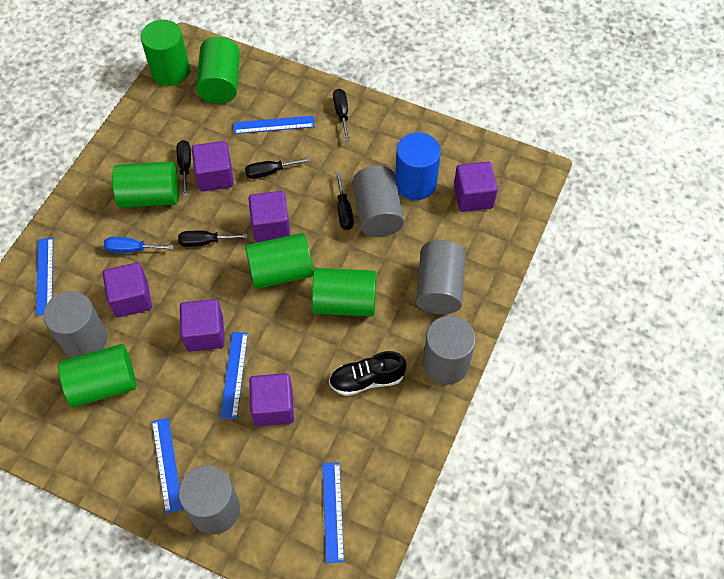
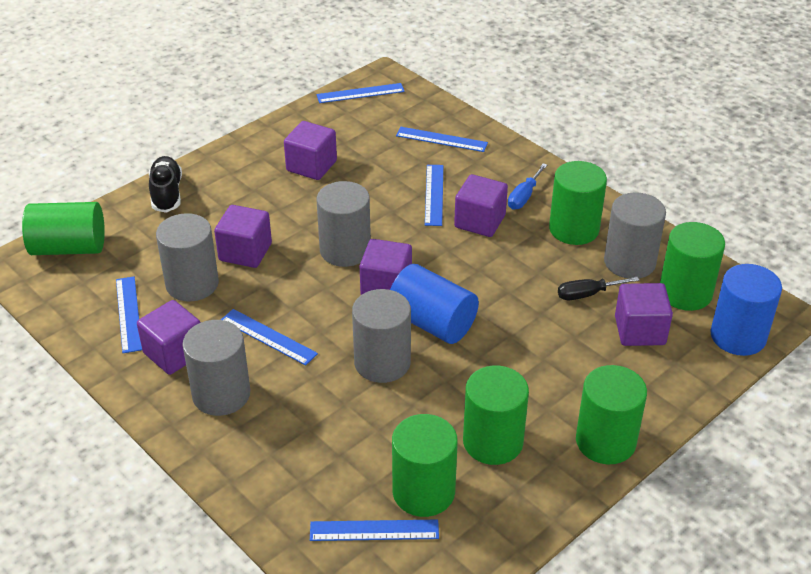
black screwdriver: 5 -> 1
blue cylinder: 1 -> 2
blue ruler: 5 -> 6

